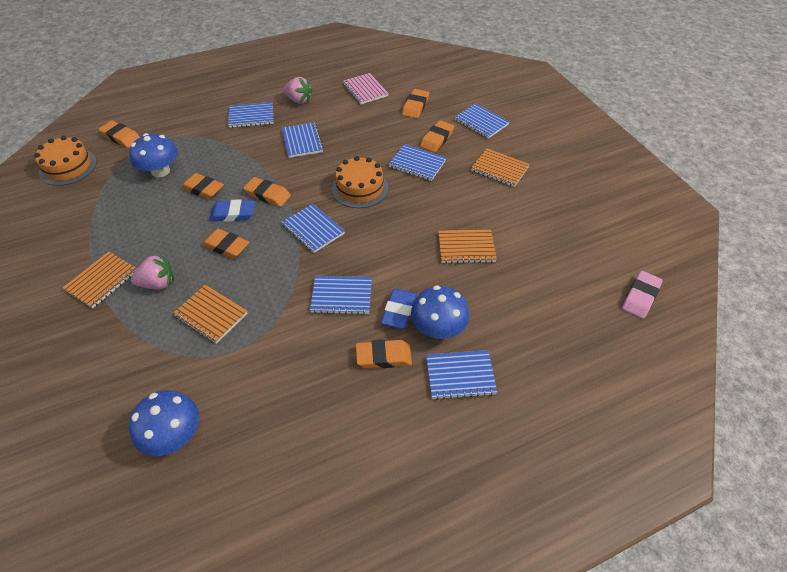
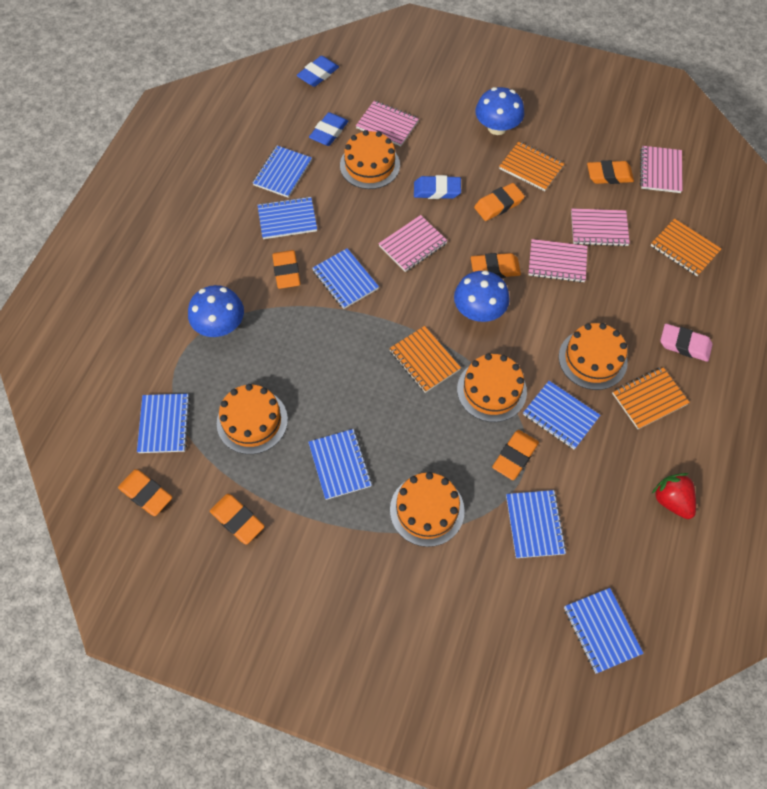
blue eraser: 2 -> 3
blue notebook: 7 -> 8
orange cake: 2 -> 5
pink notebook: 1 -> 5
pink strawberry: 2 -> 0
red strawberry: 0 -> 1

